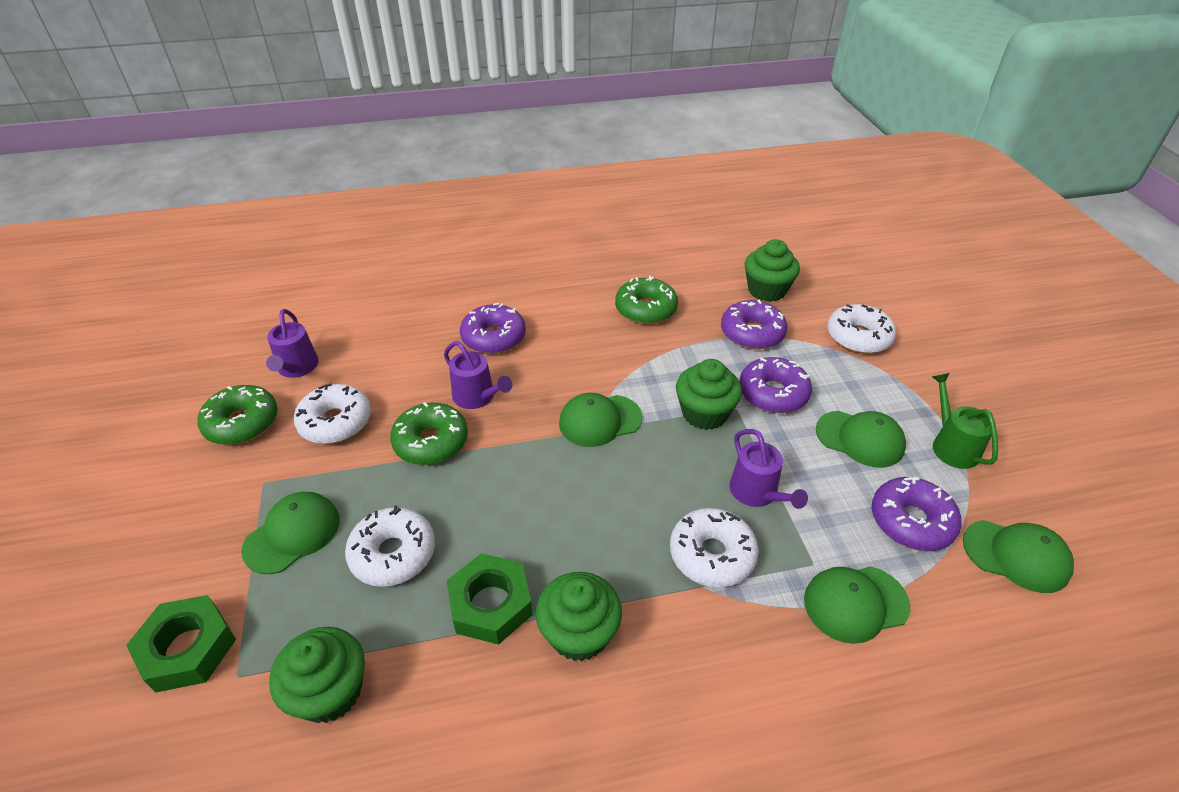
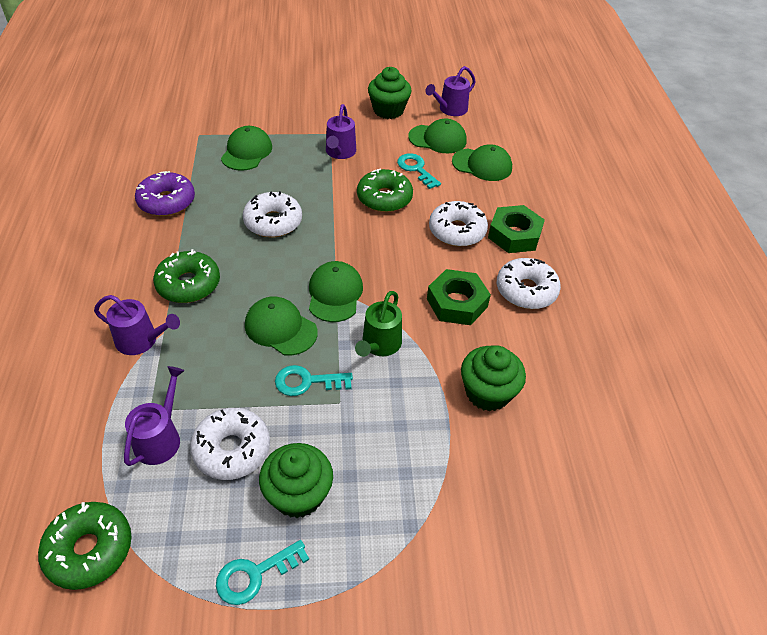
green cupcake: 4 -> 3
purple donut: 4 -> 1
purple watering can: 3 -> 4
turquoise key: 0 -> 3

